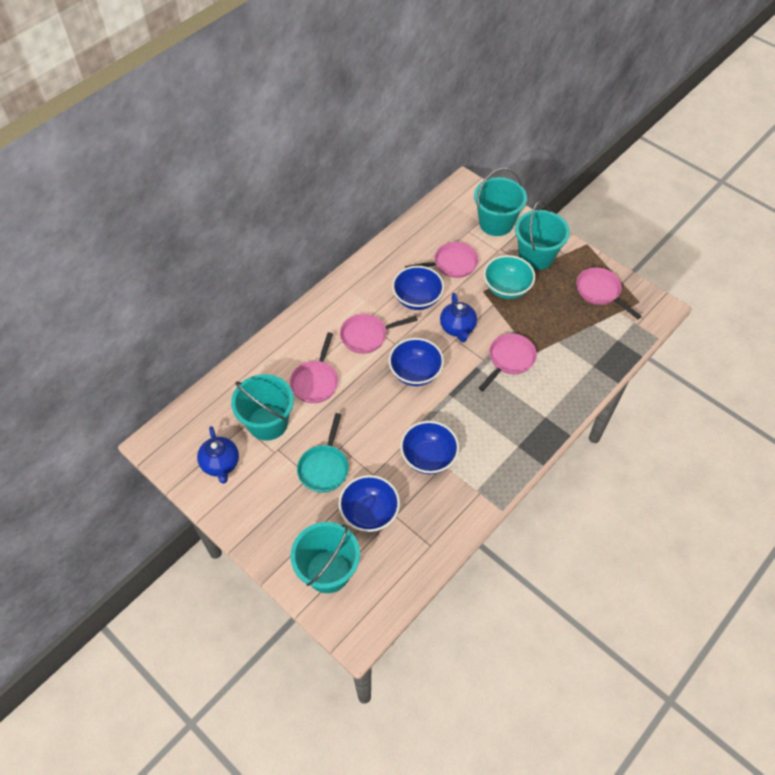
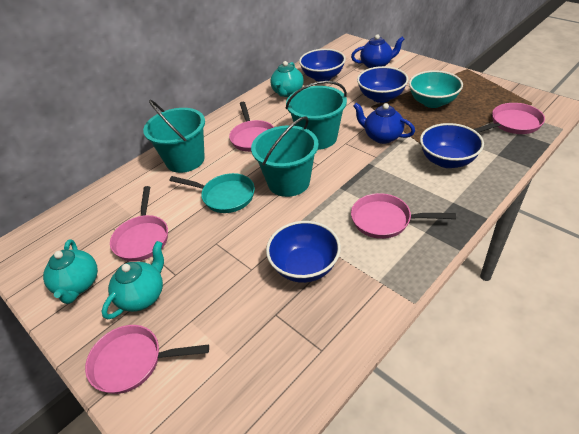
turquoise bucket: 4 -> 3
turquoise teapot: 0 -> 3

